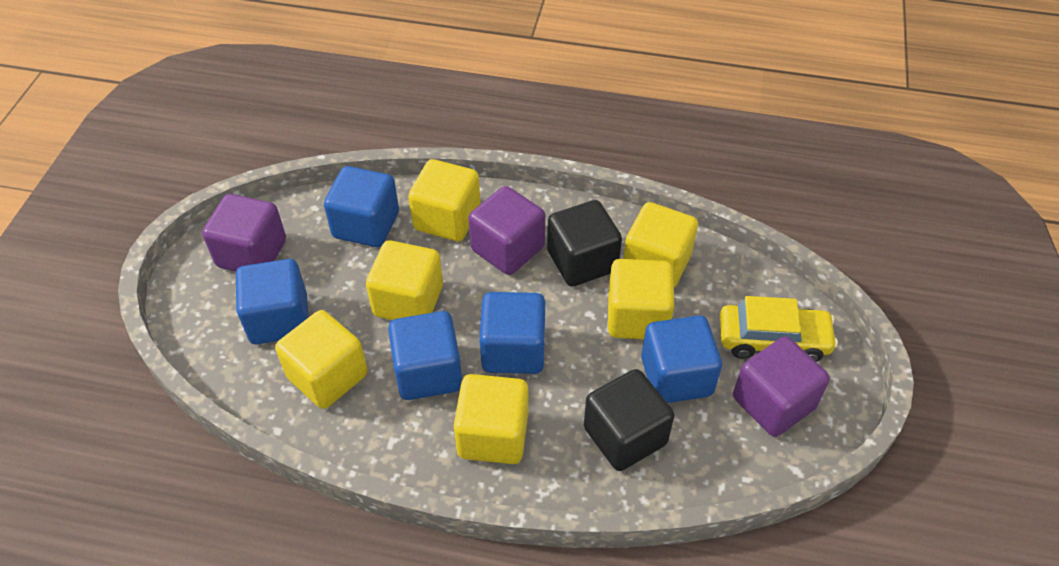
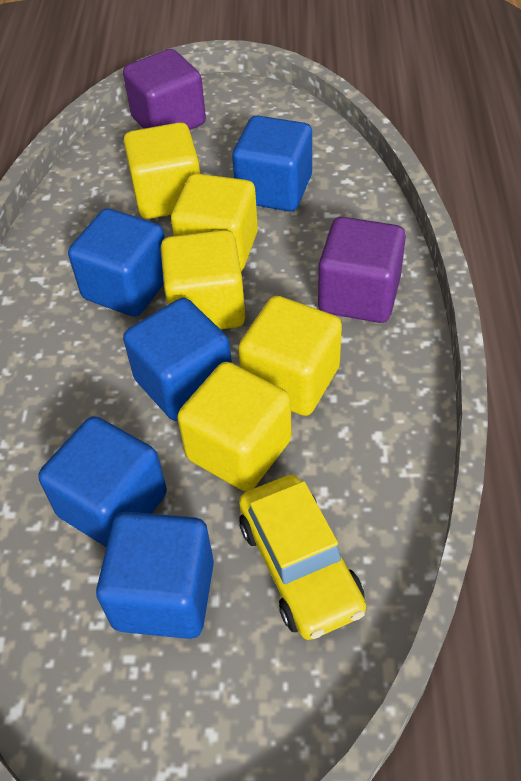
black cube: 2 -> 0
purple cube: 3 -> 2
yellow cube: 6 -> 5

